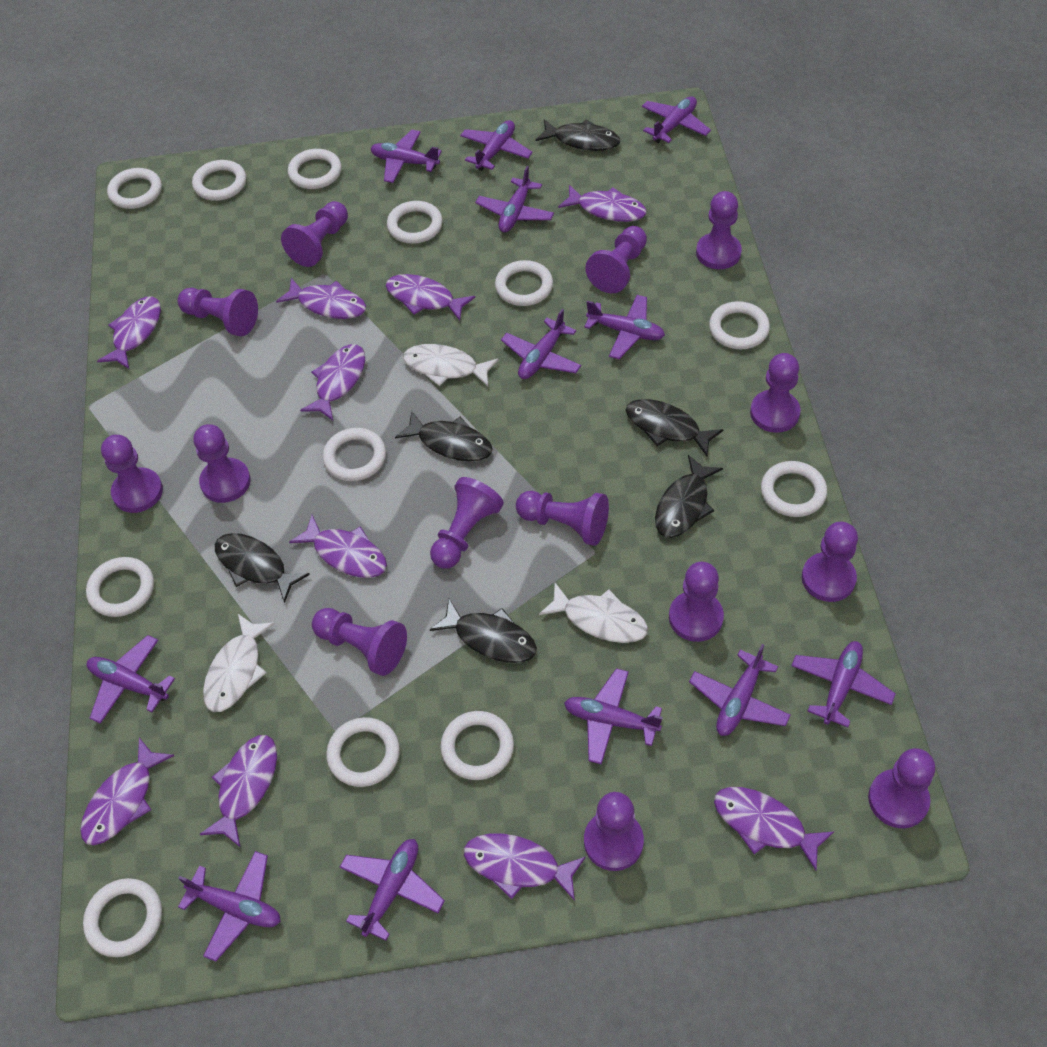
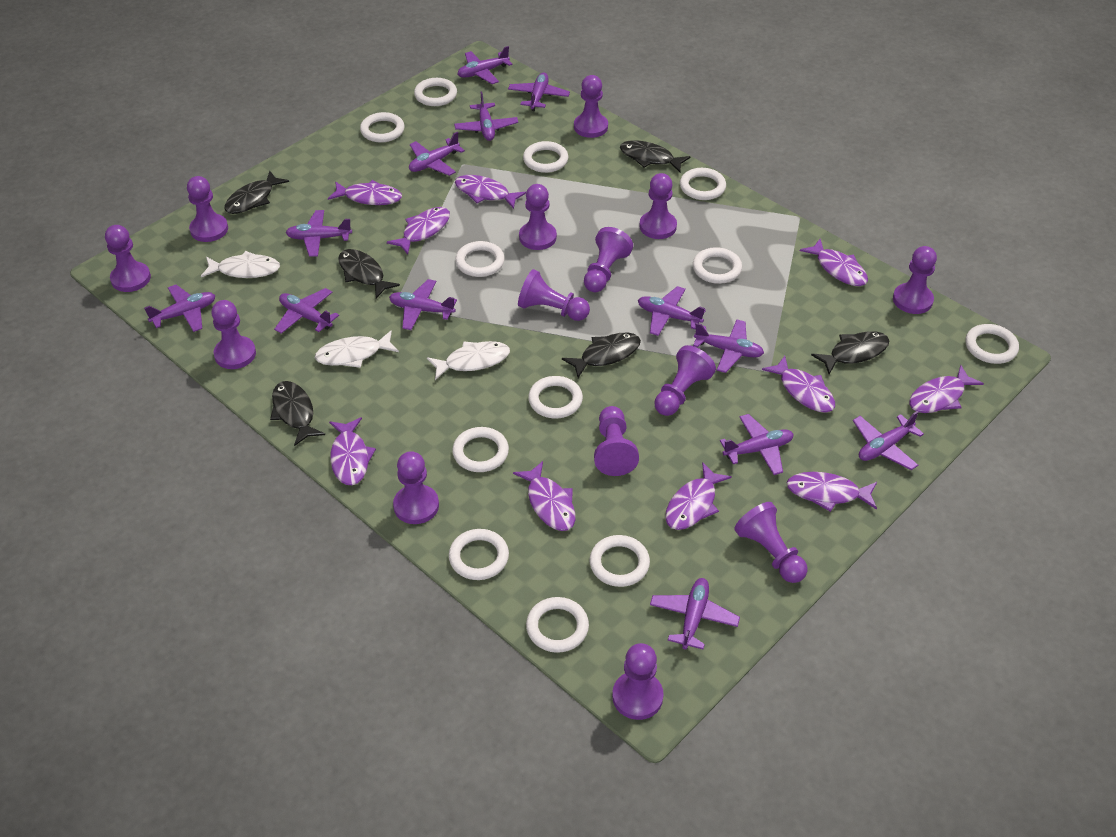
purple plane: 12 -> 13

